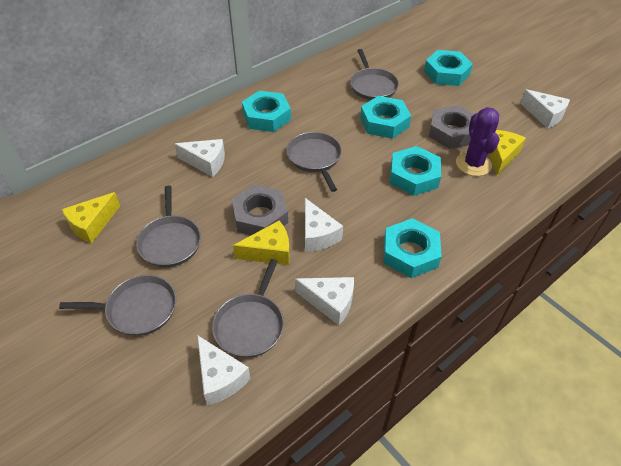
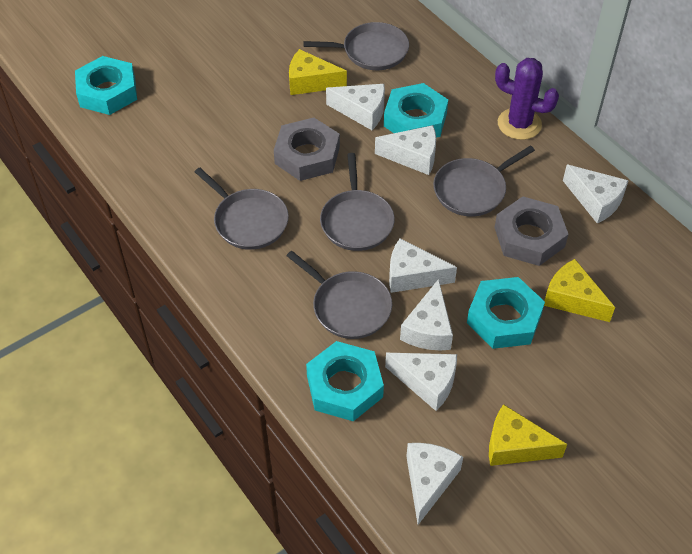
turquoise nut: 5 -> 4
white cheese: 5 -> 7

